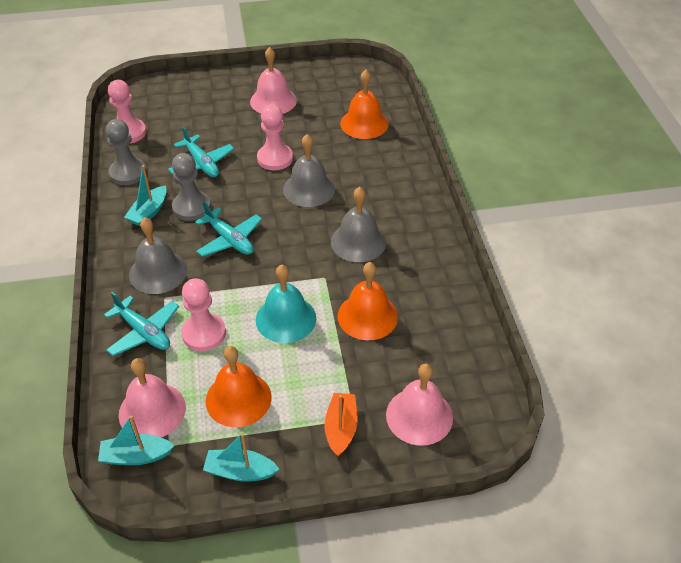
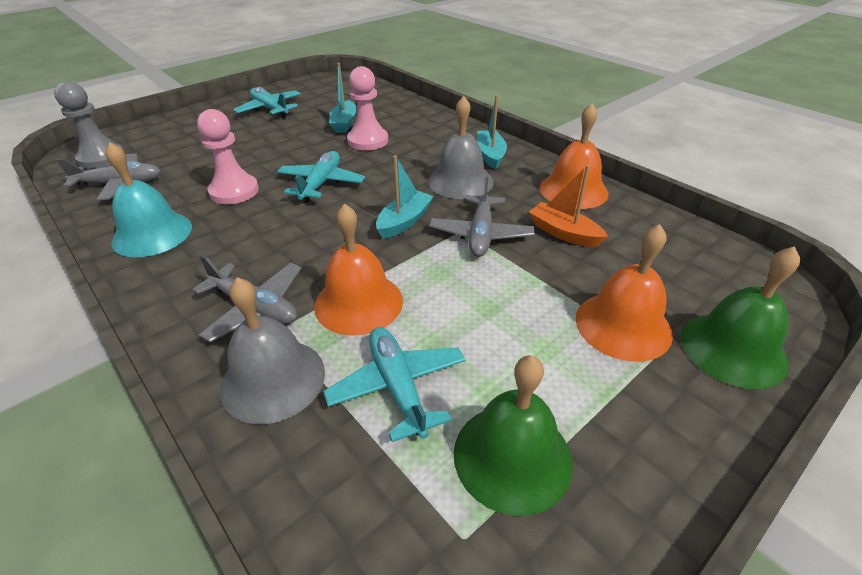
green bell: 0 -> 2
grey bell: 3 -> 2
grey pawn: 2 -> 1
grey plane: 0 -> 3
pink bell: 3 -> 0
pink pawn: 3 -> 2

